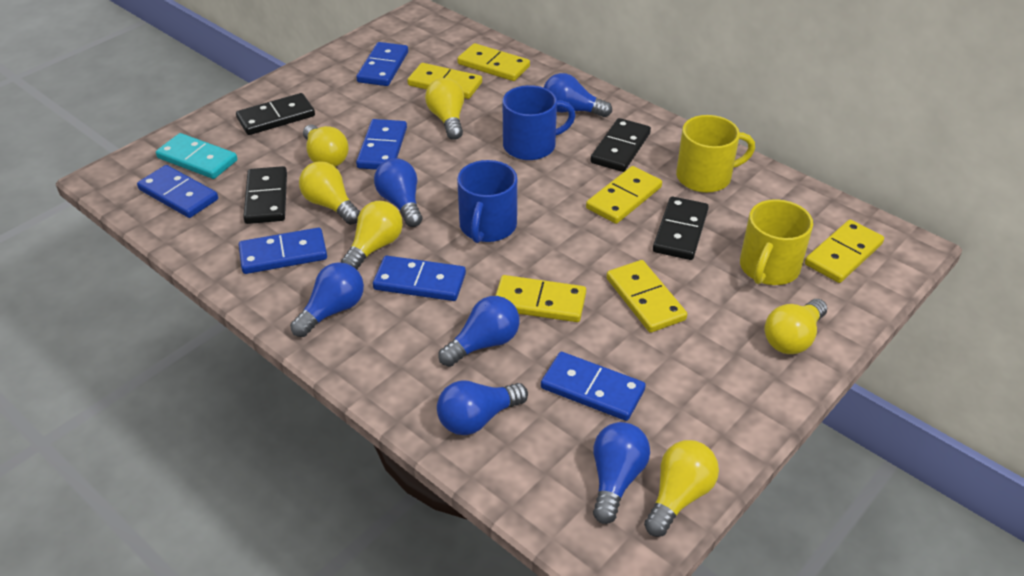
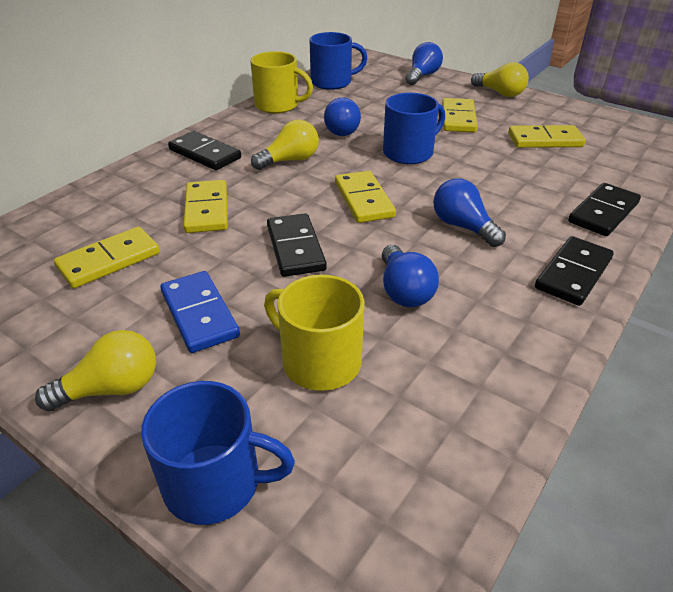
blue domino: 6 -> 1
blue light bulb: 6 -> 4
blue mug: 2 -> 3
turquoise domino: 1 -> 0
yellow domino: 6 -> 5
yellow light bulb: 6 -> 3

